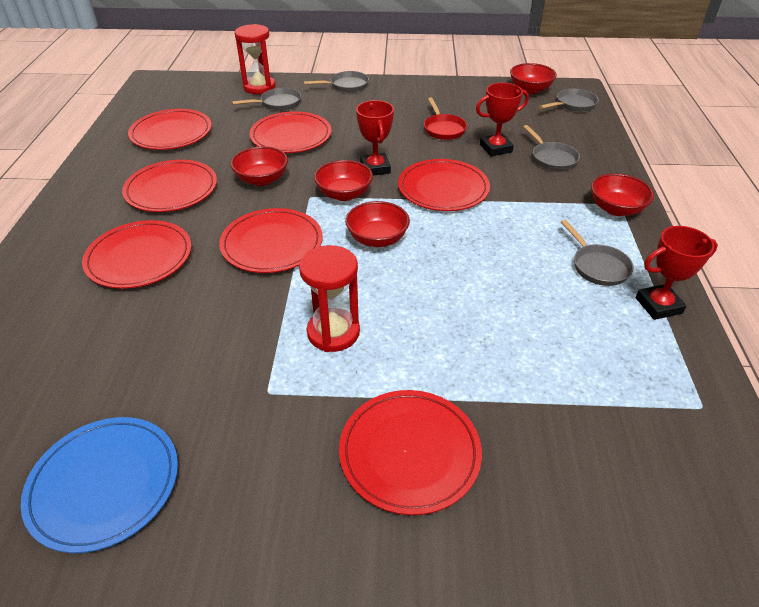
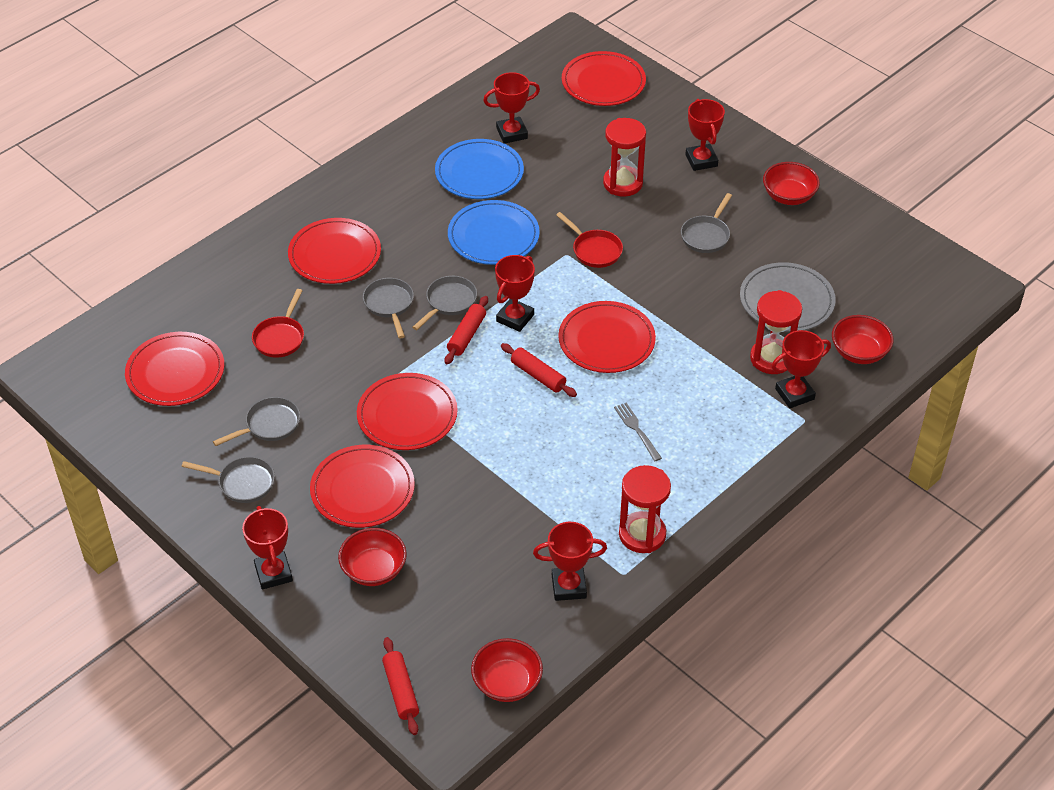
blue plate: 1 -> 2
grey fork: 0 -> 1
grey plate: 0 -> 1
red bowl: 5 -> 4
red hourglass: 2 -> 3
red pan: 1 -> 2
red plate: 7 -> 6
red rolling pin: 0 -> 3
red trophy: 3 -> 6

